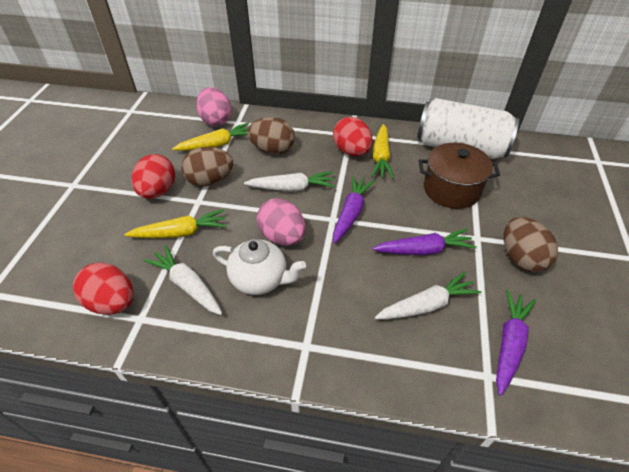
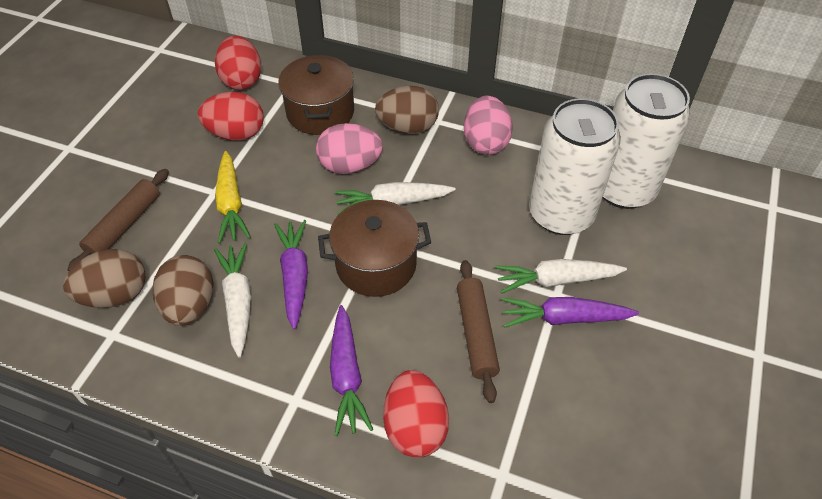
brown pot: 1 -> 2
brown rolling pin: 0 -> 2
white can: 1 -> 2
white teapot: 1 -> 0
yellow carrot: 3 -> 1

